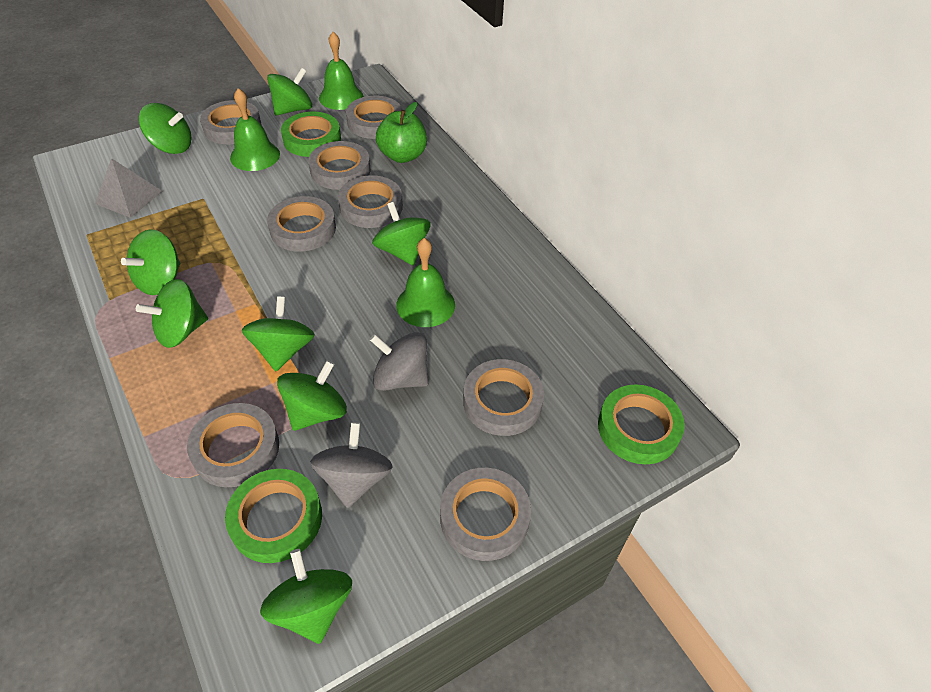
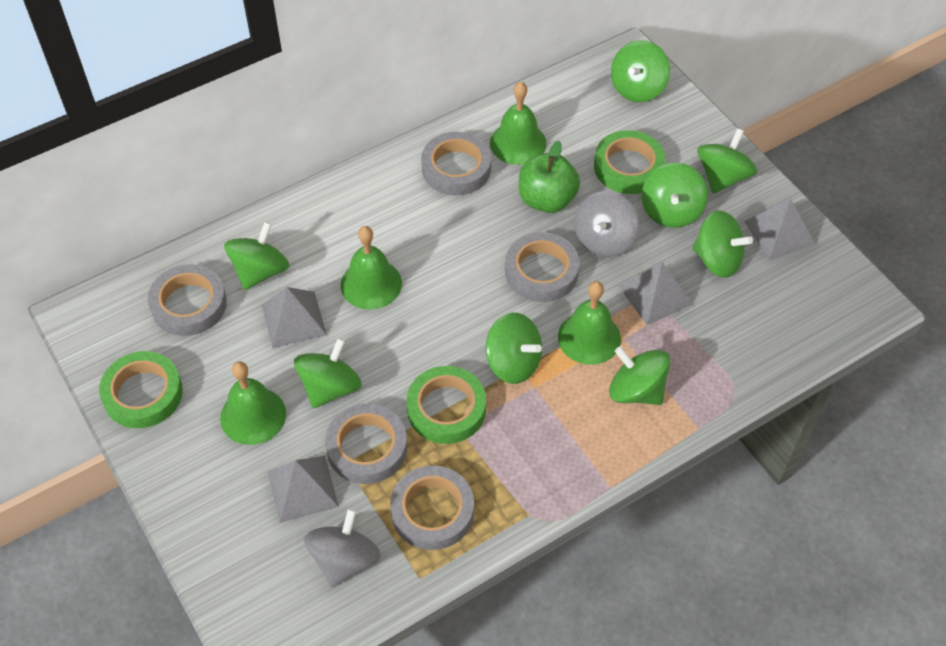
green bell: 3 -> 4
grey pyramid: 1 -> 4
grey tape: 8 -> 5

